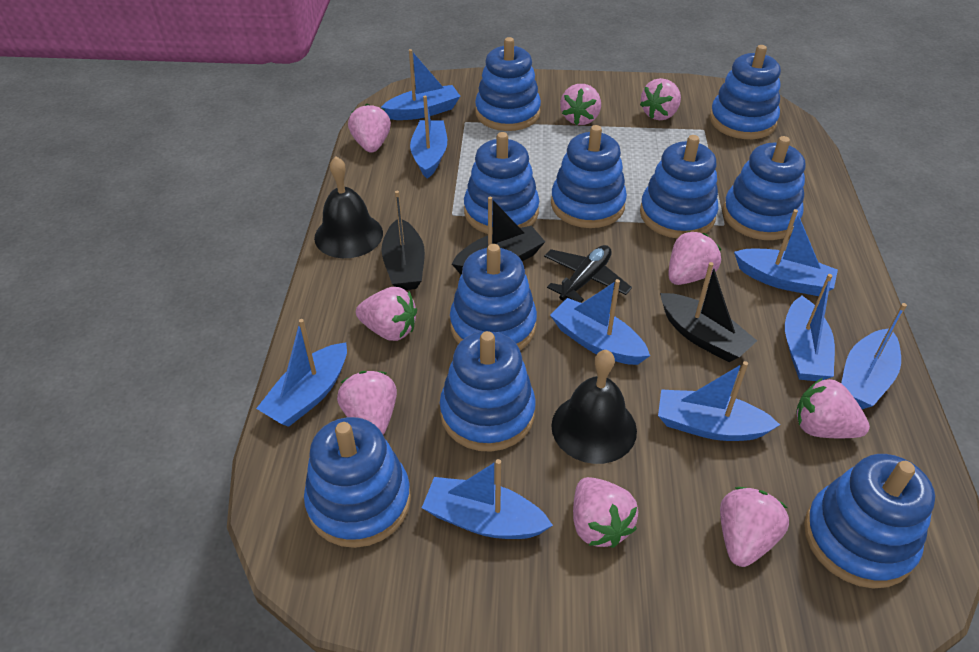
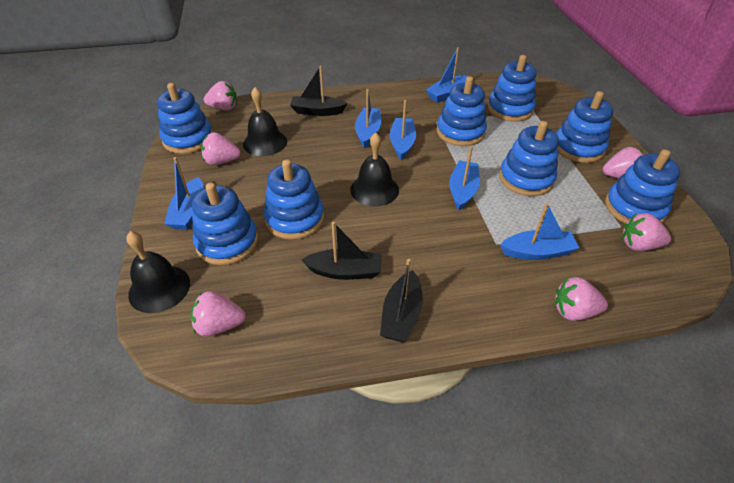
black bell: 2 -> 3
black plane: 1 -> 0
blue boat: 9 -> 6
blue stacking toy: 10 -> 8
pink strawberry: 9 -> 6

